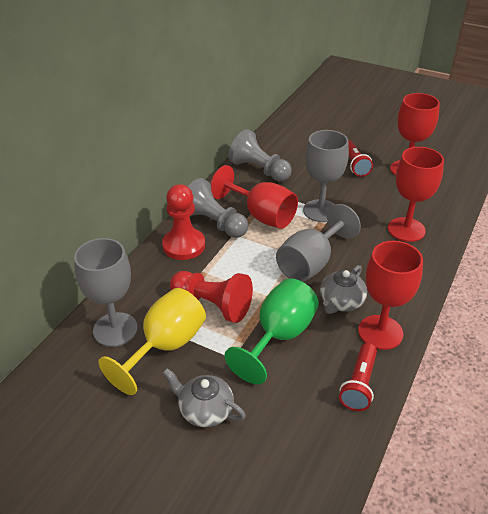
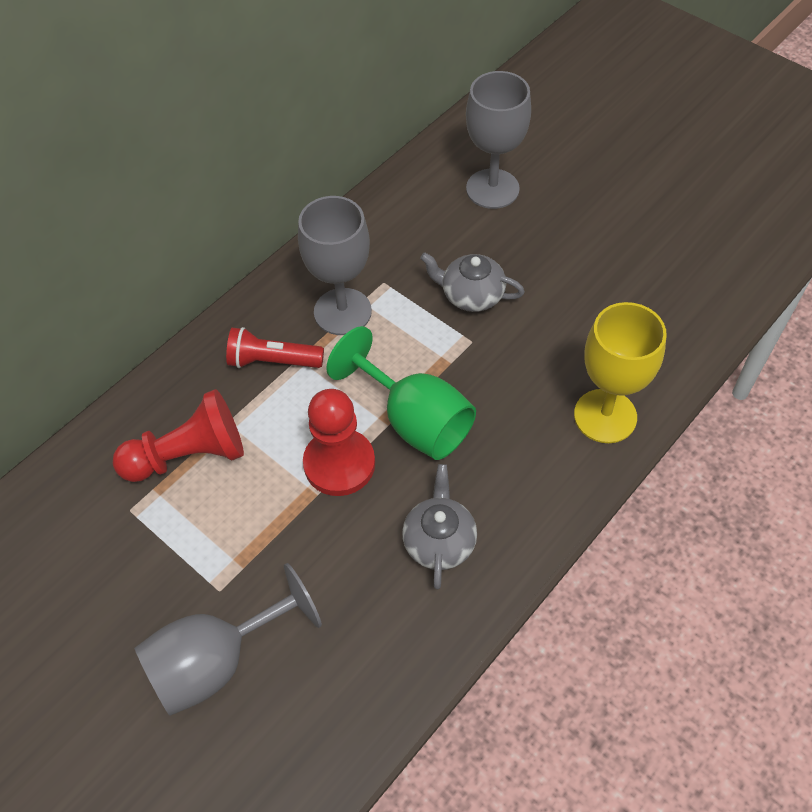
grey pawn: 2 -> 0
red flashlight: 2 -> 1
red goblet: 4 -> 0

